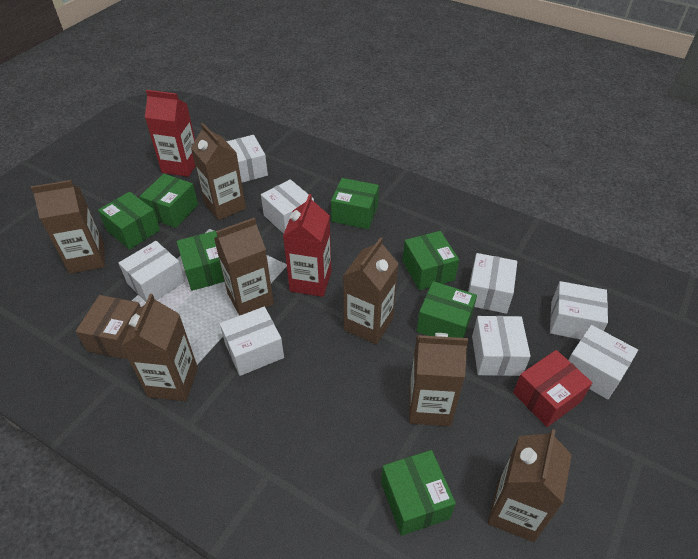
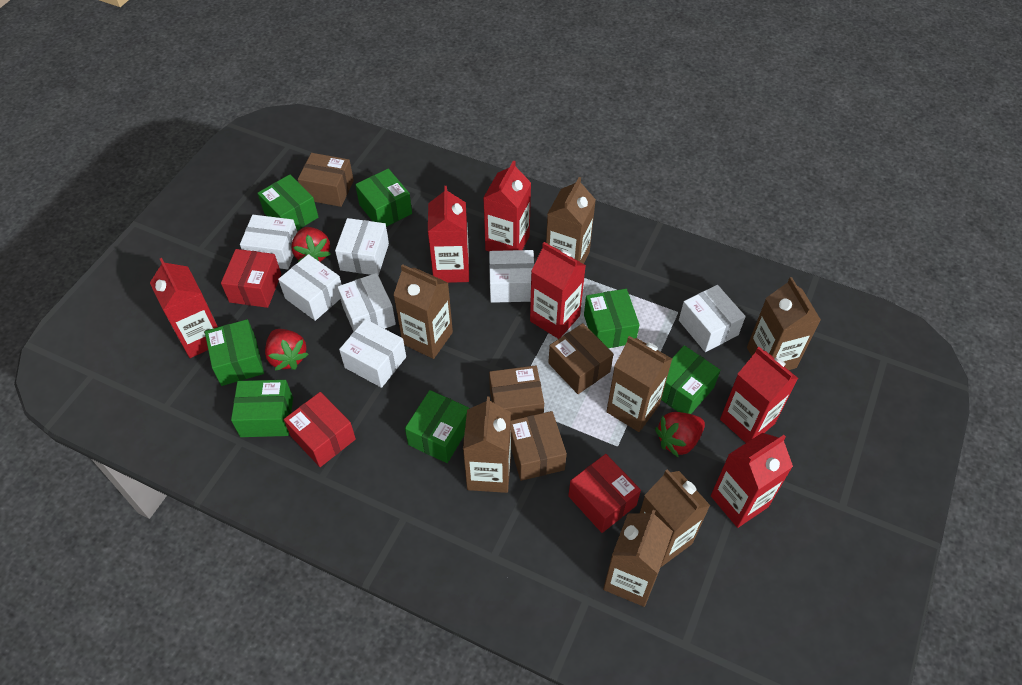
brown box: 1 -> 4
red box: 1 -> 3
red carton: 2 -> 6
red strawberry: 0 -> 3
white box: 8 -> 7

